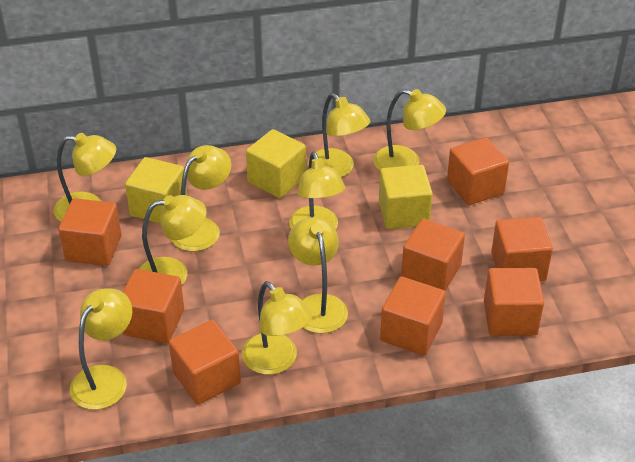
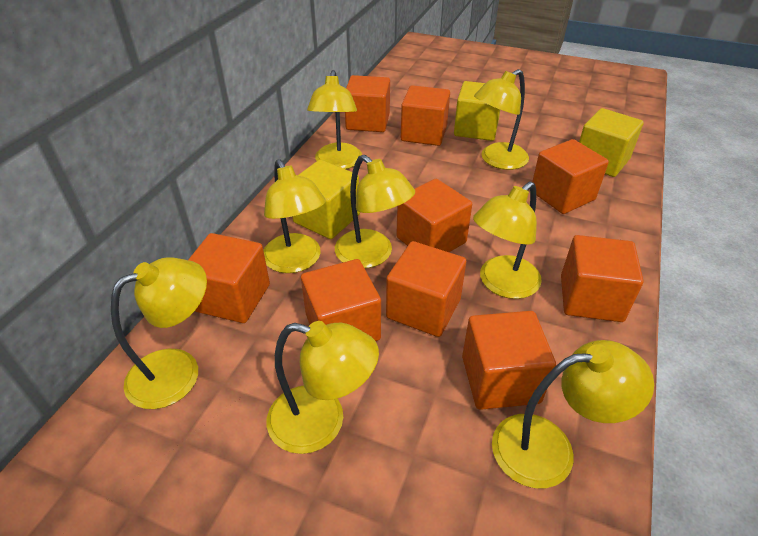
orange cube: 8 -> 9
yellow lamp: 9 -> 8

